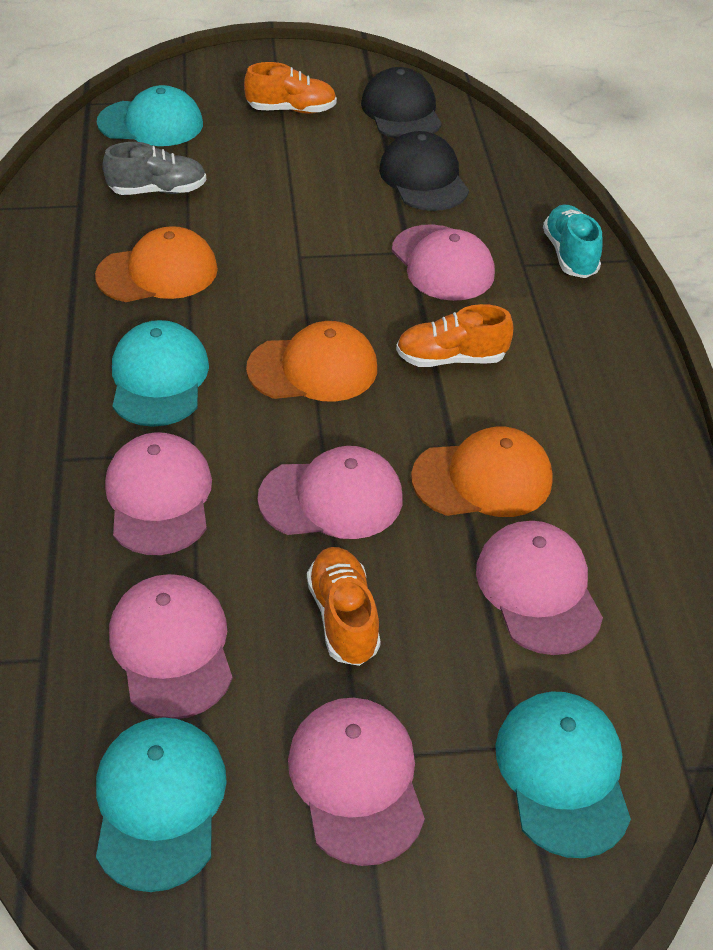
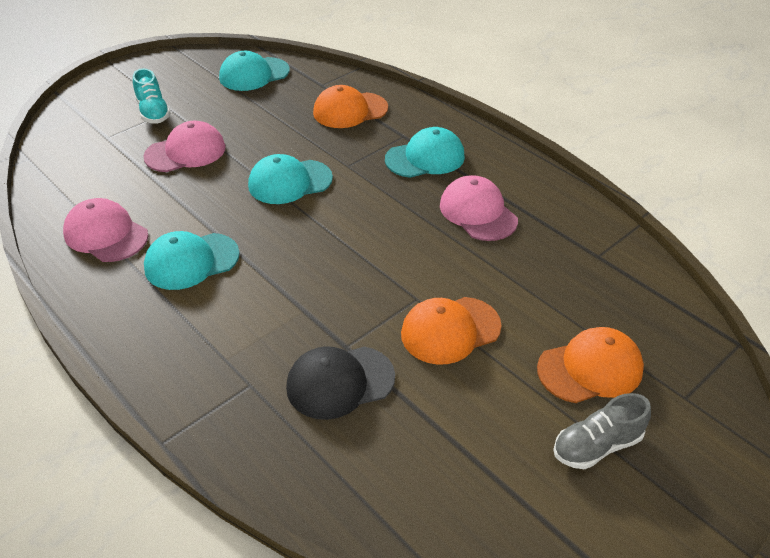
black cap: 2 -> 1
orange shoe: 3 -> 0
pink cap: 6 -> 3

